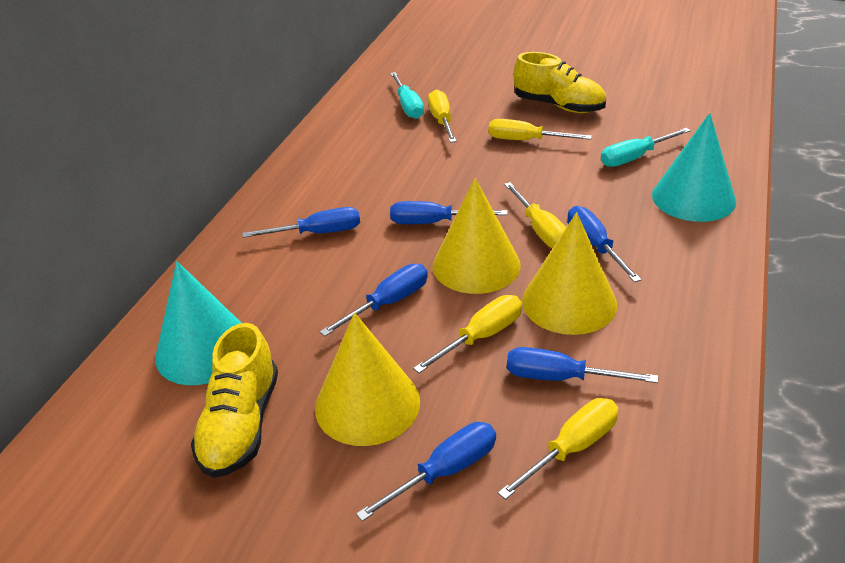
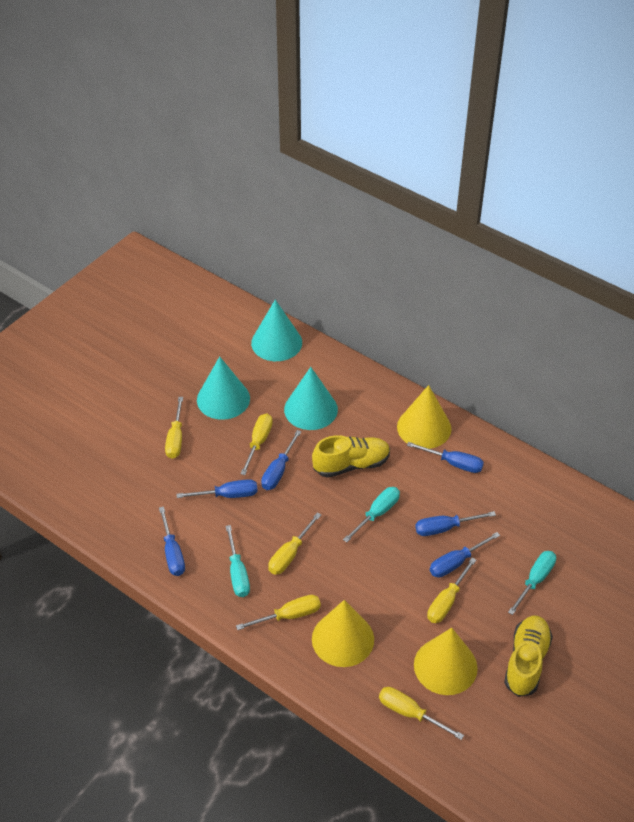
turquoise cone: 2 -> 3
turquoise screwdriver: 2 -> 3
yellow screwdriver: 5 -> 6

